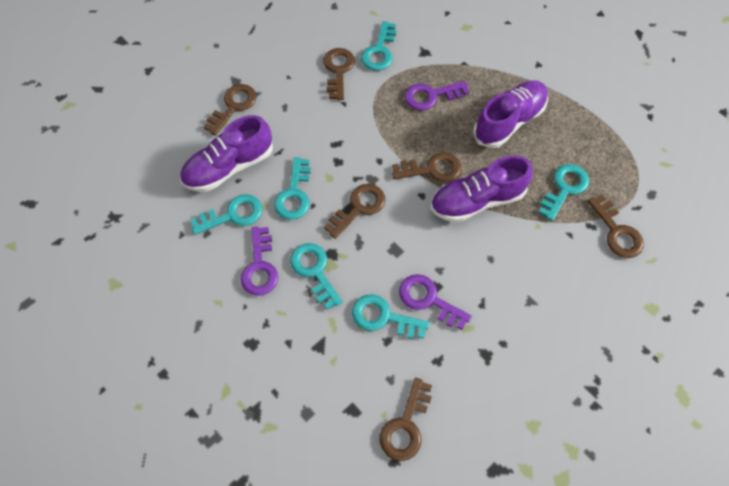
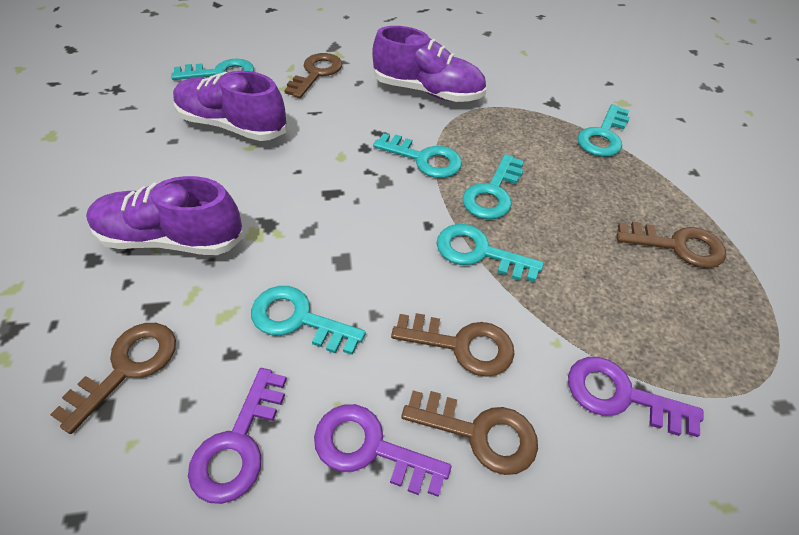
brown key: 6 -> 5

